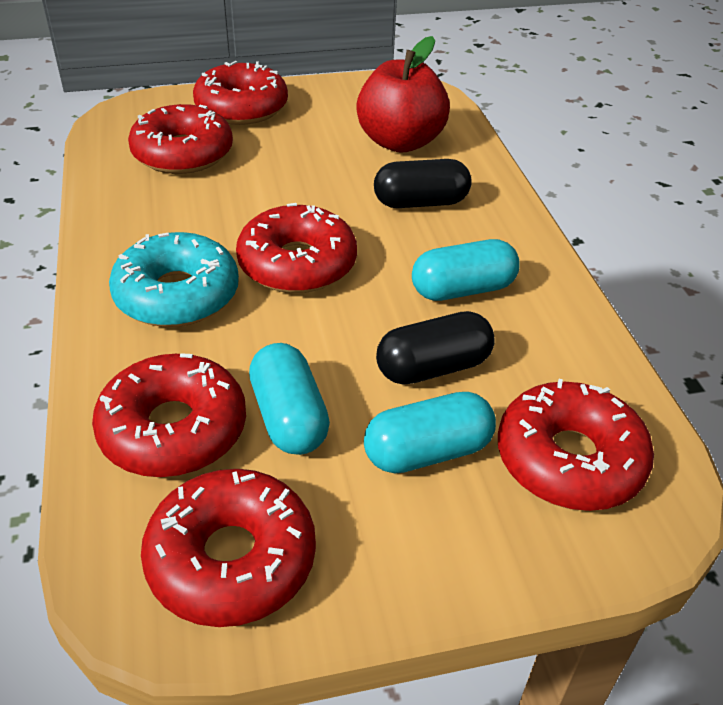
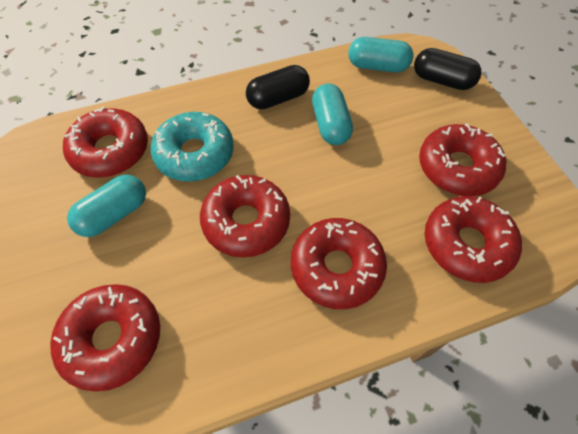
red apple: 1 -> 0

